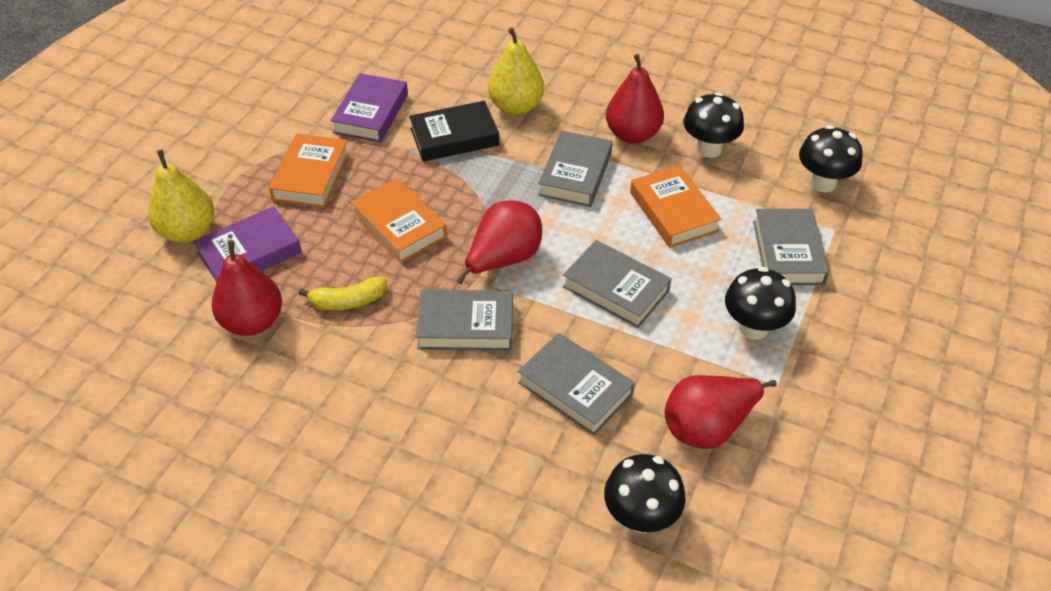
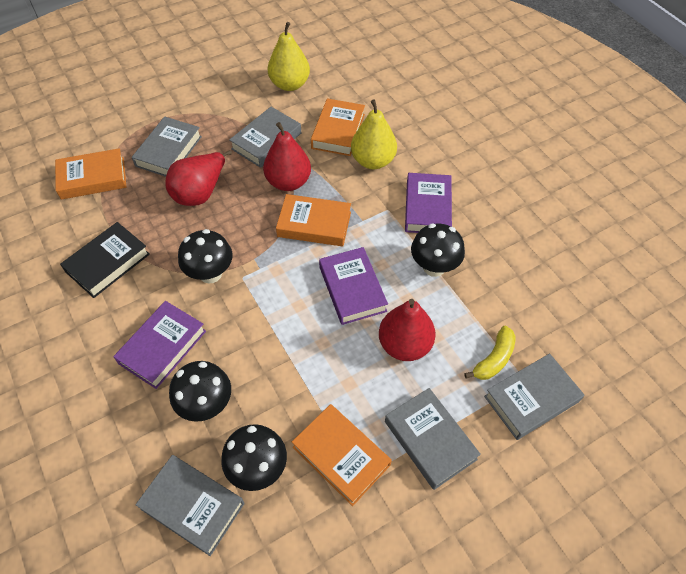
orange book: 3 -> 4
purple book: 2 -> 3
red pear: 4 -> 3

